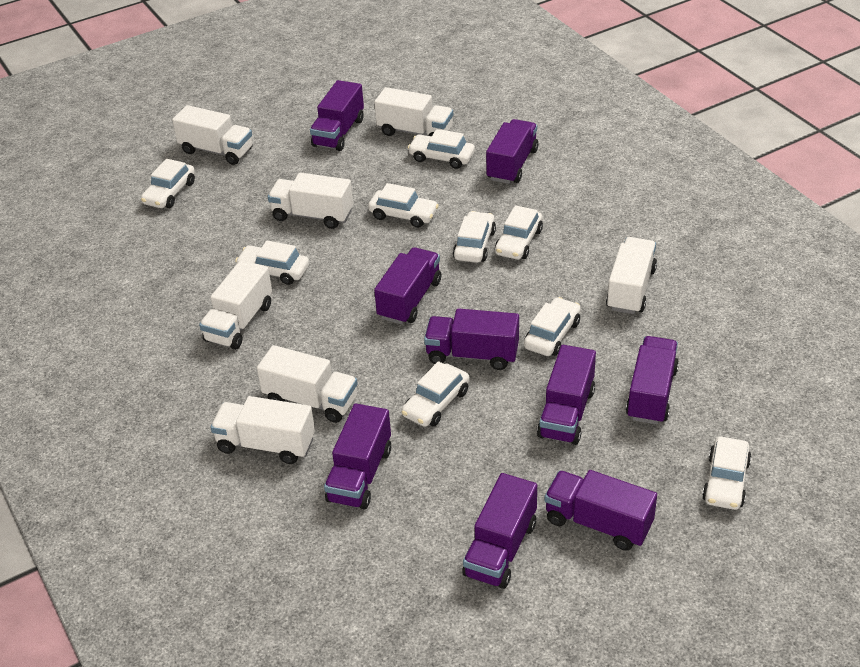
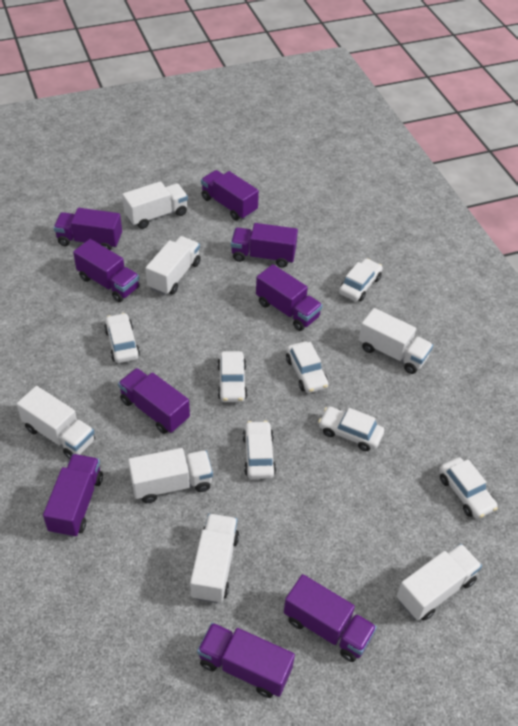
white car: 9 -> 7

